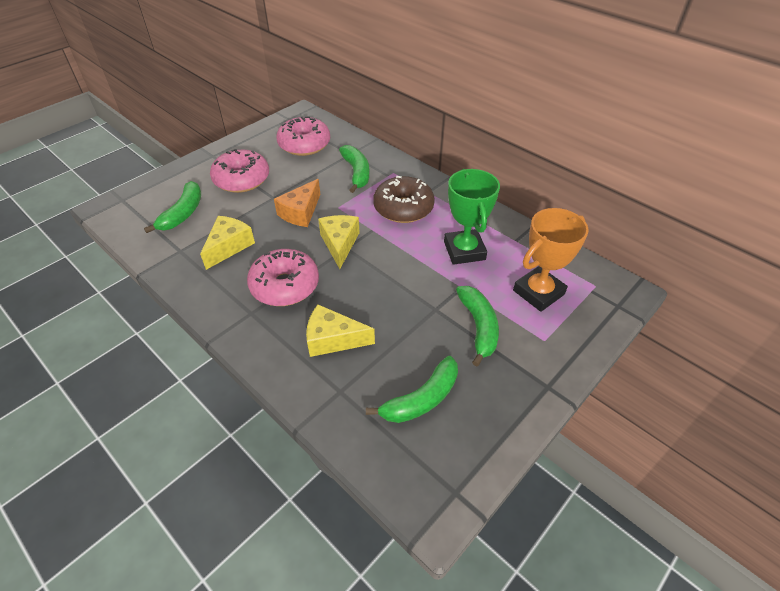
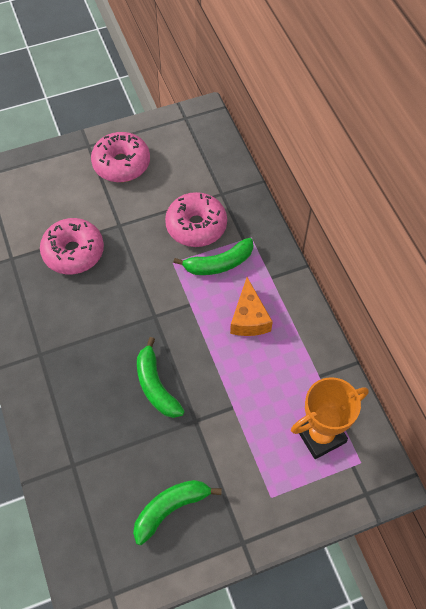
brown donut: 1 -> 0
green banana: 4 -> 3
green trophy: 1 -> 0
yellow cheese: 3 -> 0

